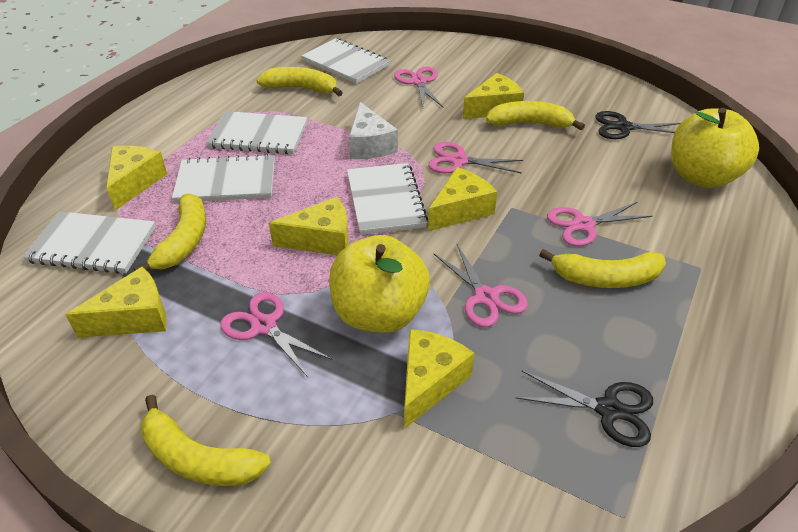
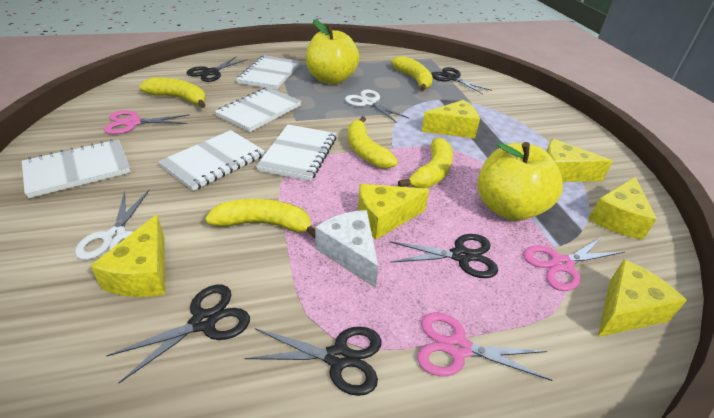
black scissors: 2 -> 5
pink scissors: 5 -> 3
white scissors: 0 -> 2

